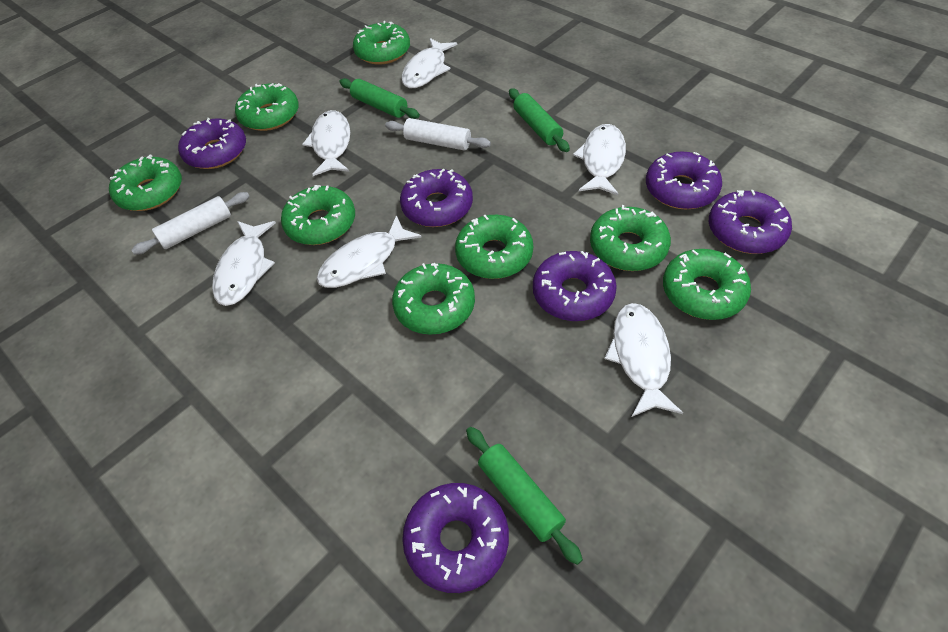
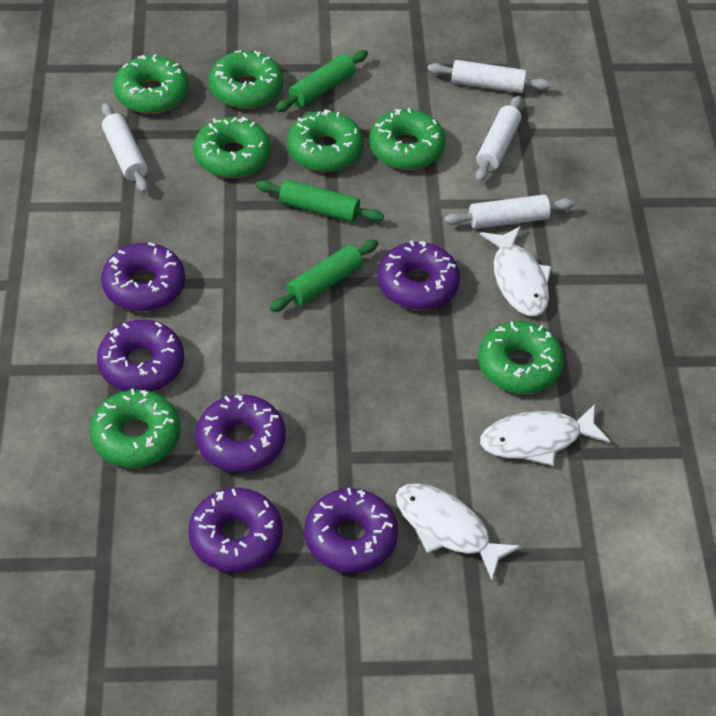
green donut: 8 -> 7
white fish: 6 -> 3
white rolling pin: 2 -> 4

